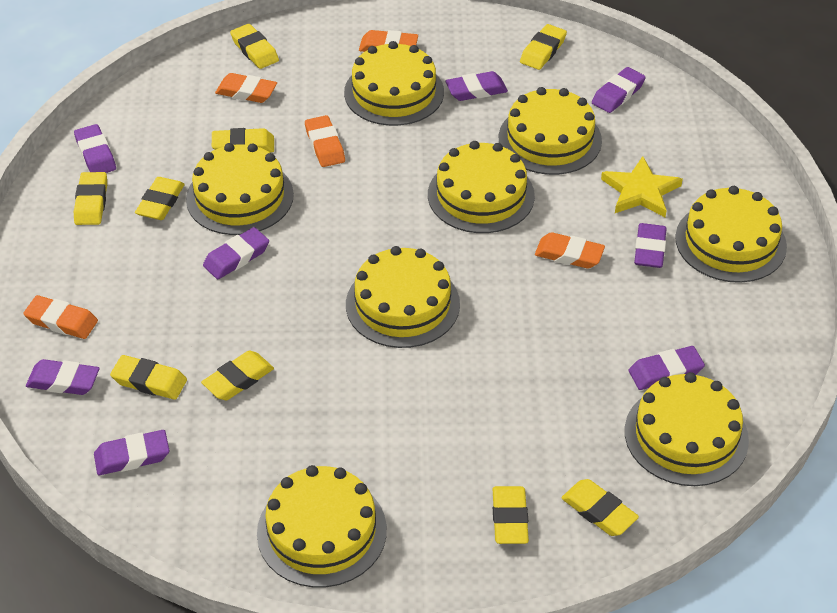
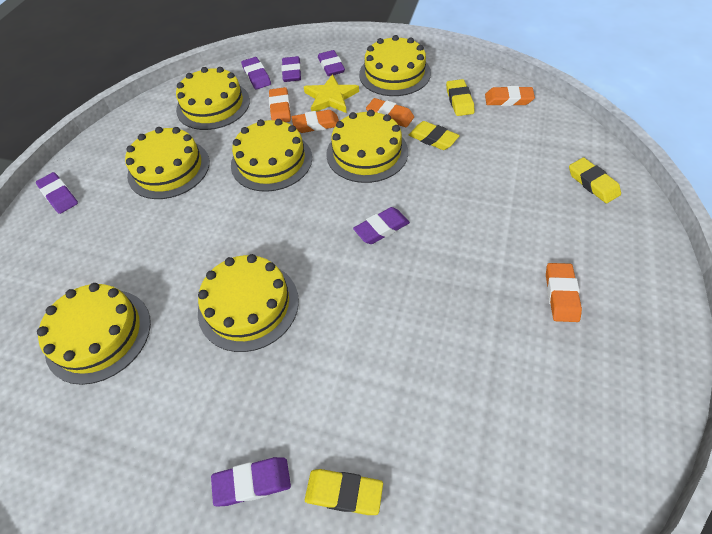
purple eraser: 8 -> 6
yellow cake: 8 -> 7
yellow eraser: 9 -> 4

